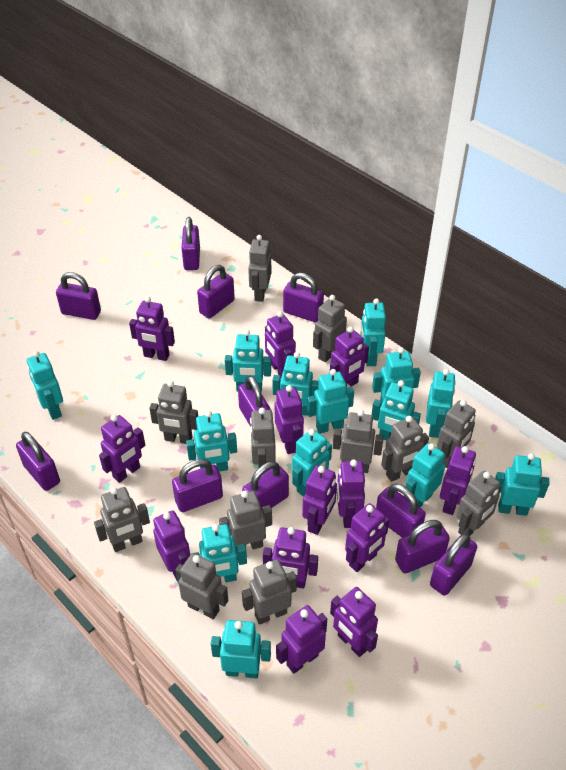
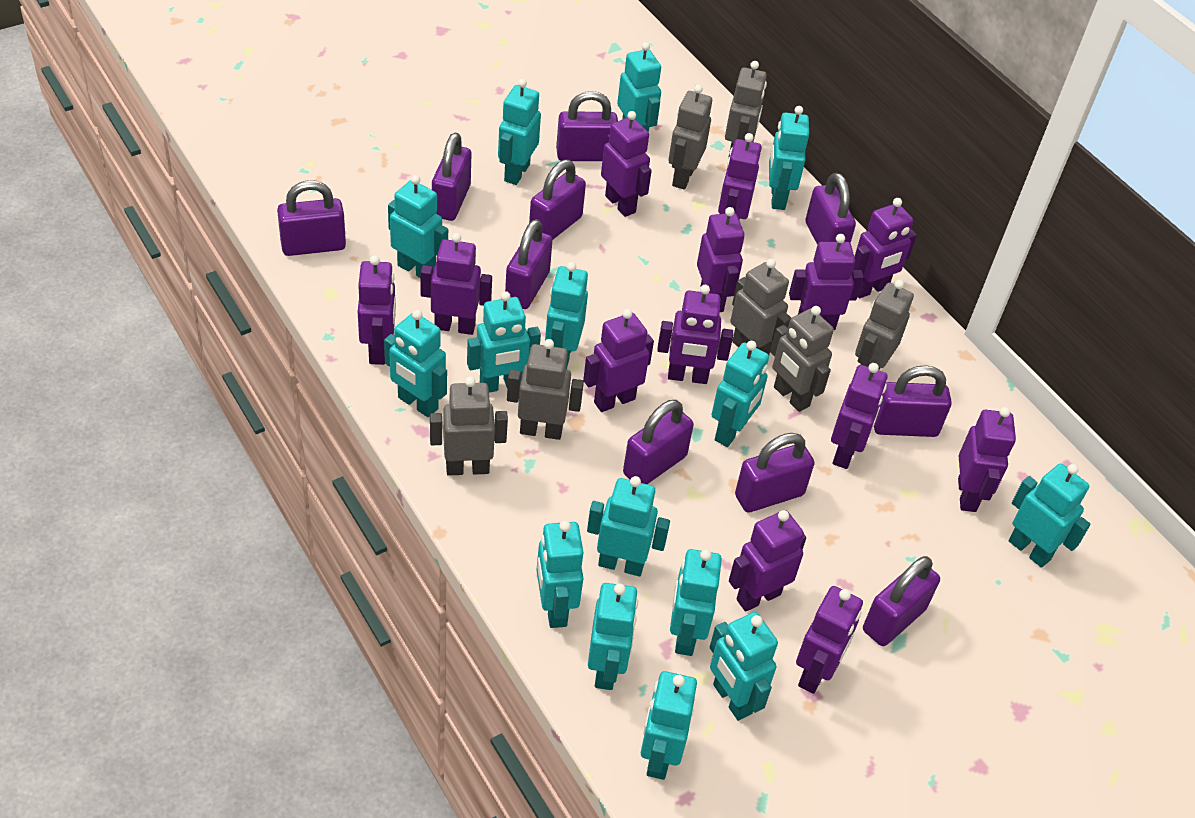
grey robot: 12 -> 7
purple padlock: 11 -> 10
turquoise robot: 14 -> 15

